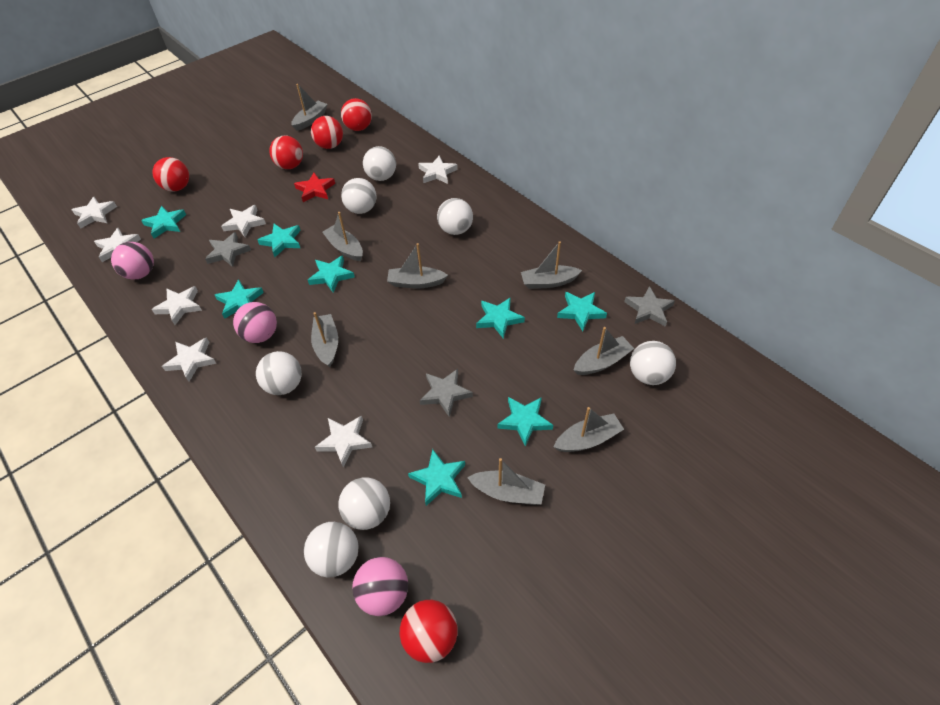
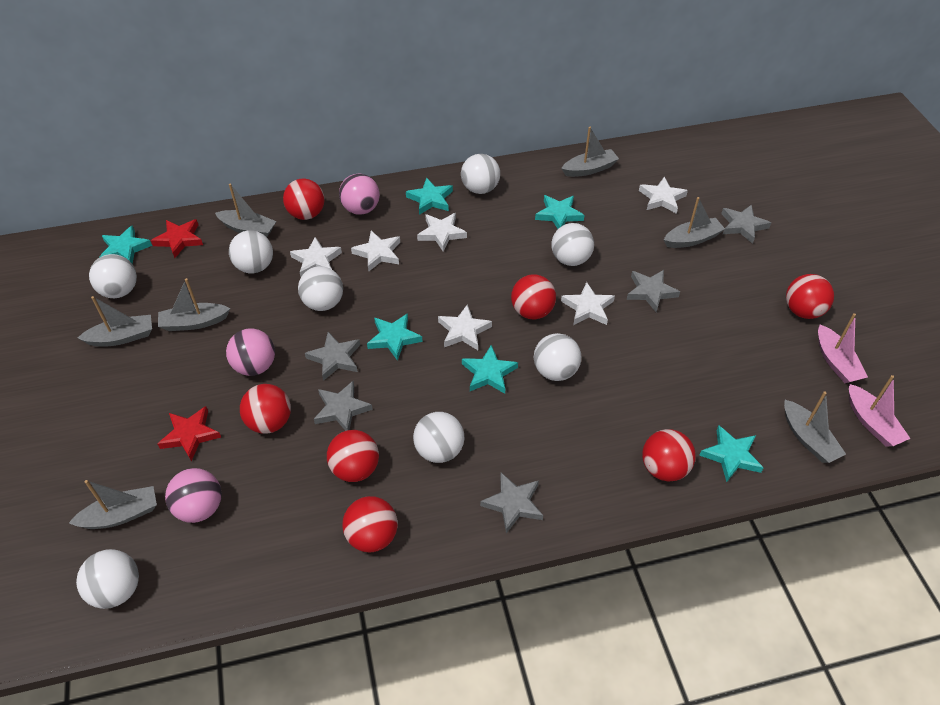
grey boat: 8 -> 7
grey star: 3 -> 5
pink boat: 0 -> 2
red ball: 5 -> 7
red star: 1 -> 2
turquoise star: 8 -> 6
white ball: 7 -> 8
white star: 7 -> 6

